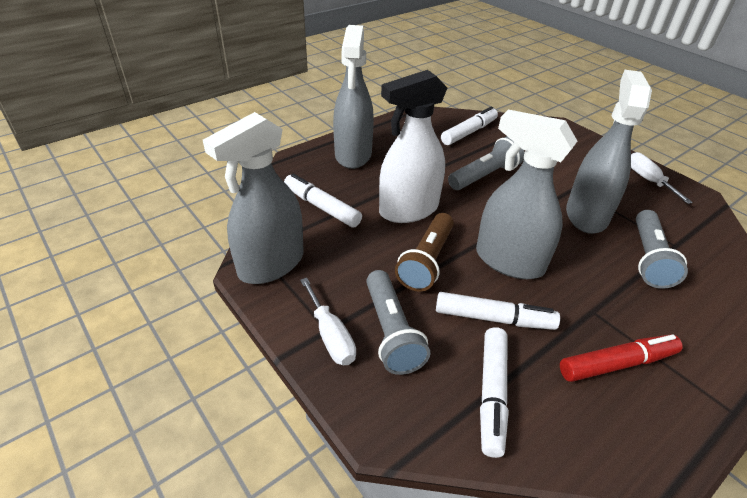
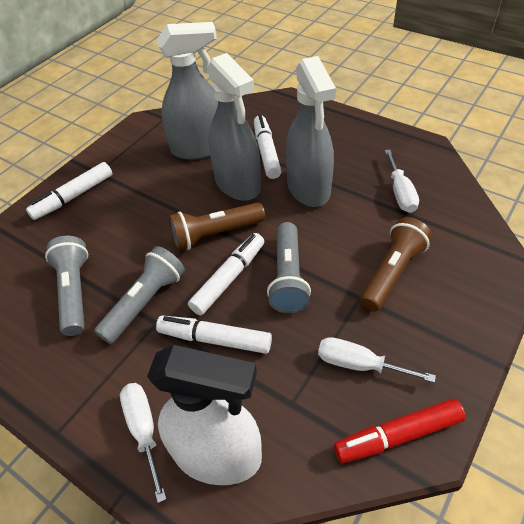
brown flashlight: 1 -> 2
grey spray bottle: 4 -> 3
white screwdriver: 2 -> 3

